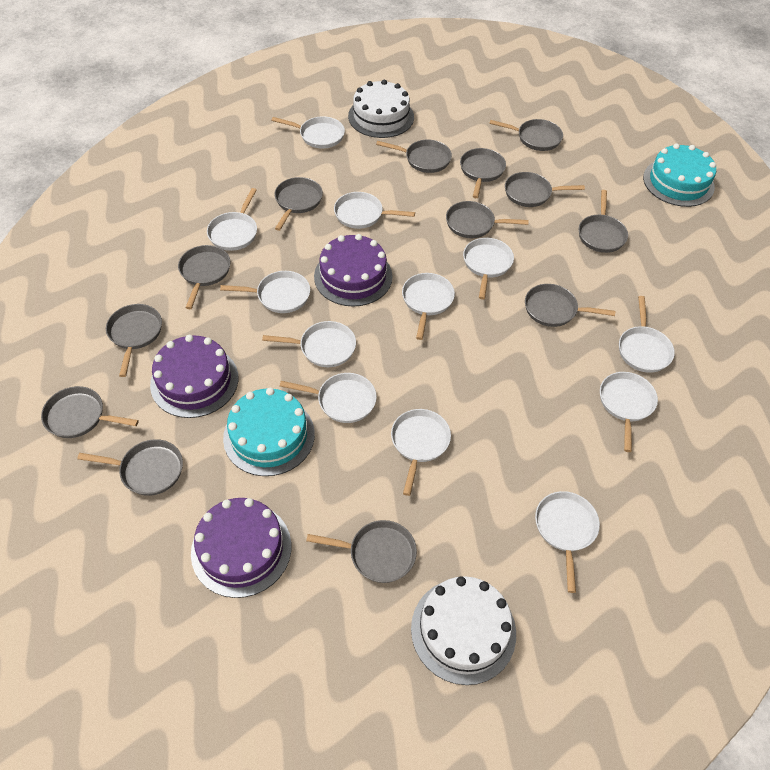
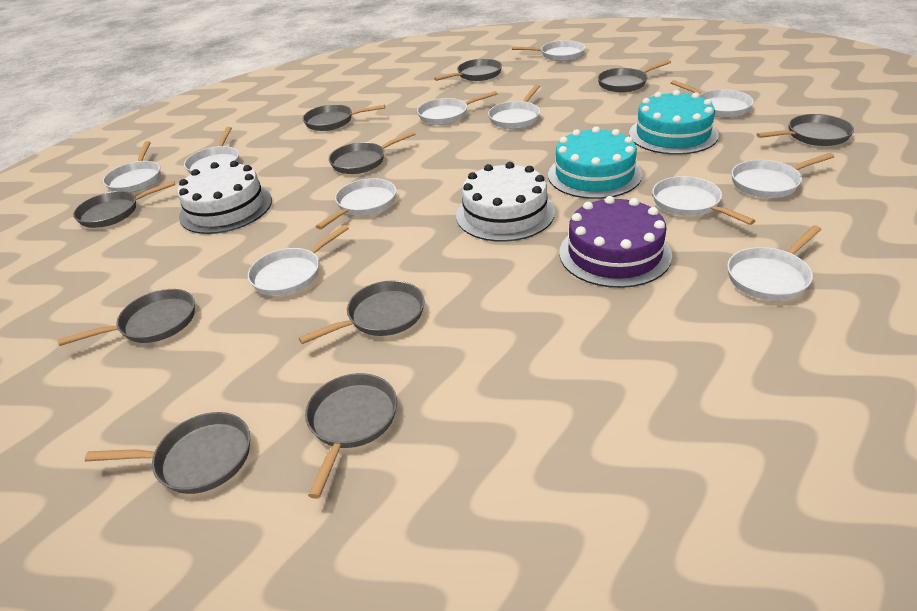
grey pan: 13 -> 10
purple cake: 3 -> 1
white pan: 12 -> 11

